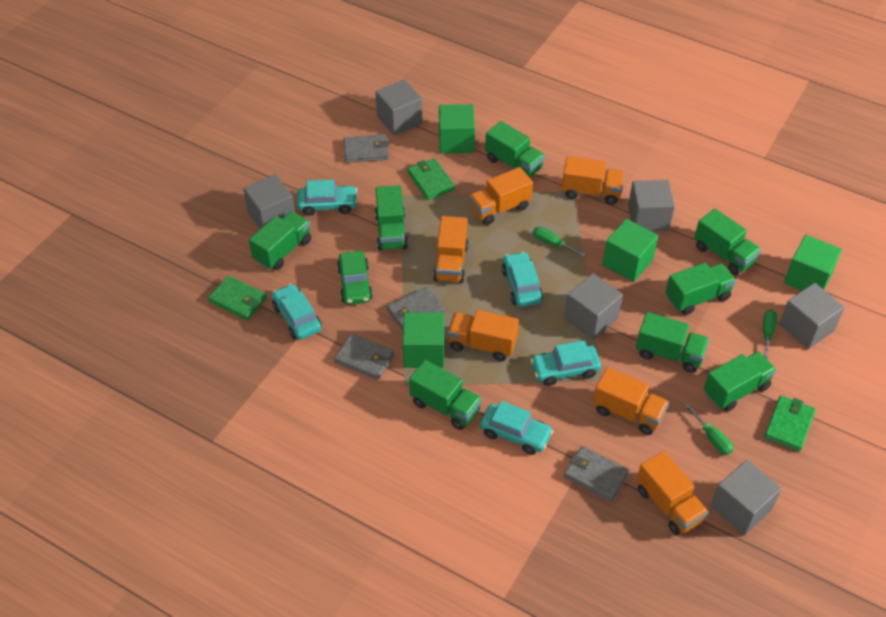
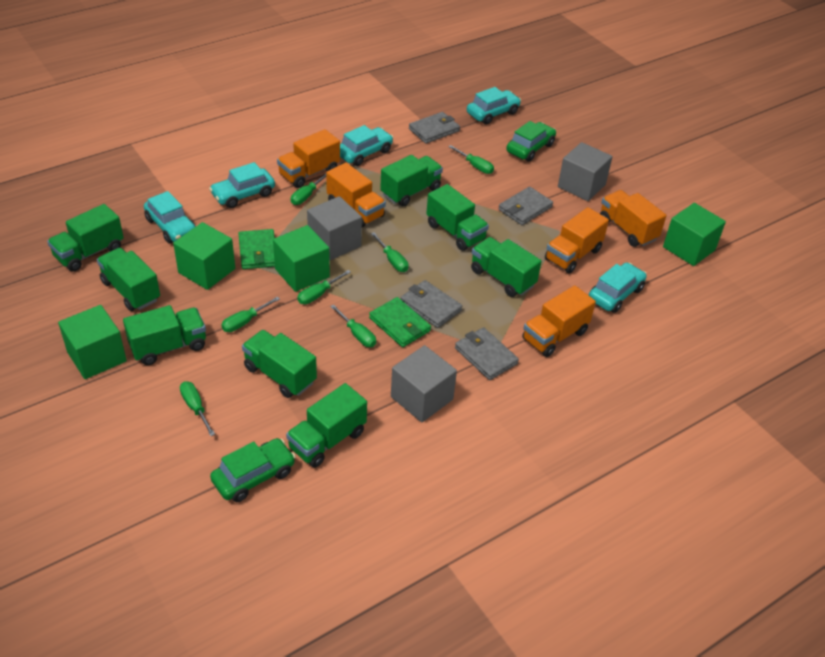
green car: 1 -> 2
green screwdriver: 3 -> 7
green wallet: 3 -> 2
grey cube: 6 -> 3
orange truck: 6 -> 5

